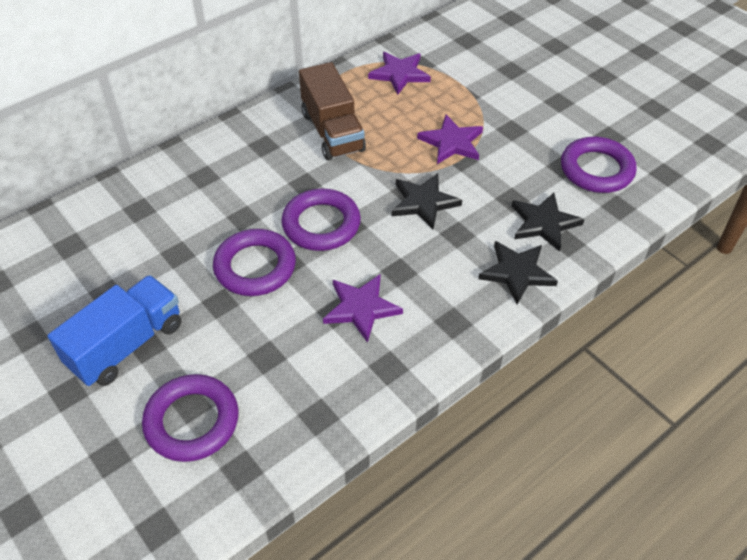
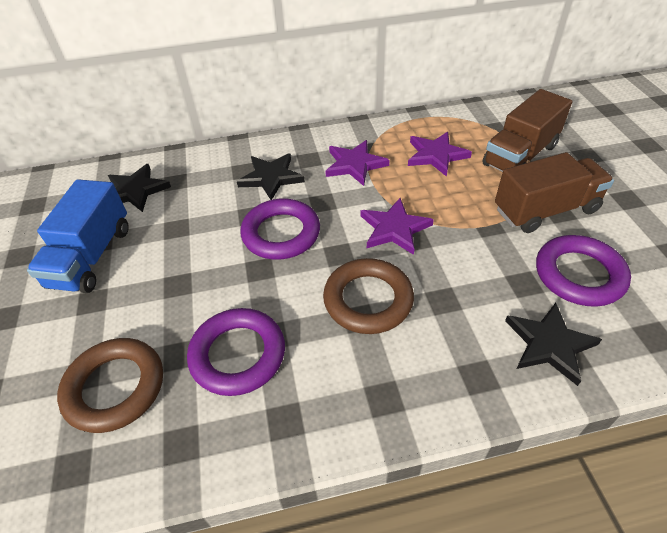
brown ring: 0 -> 2
brown truck: 1 -> 2
purple ring: 4 -> 3

